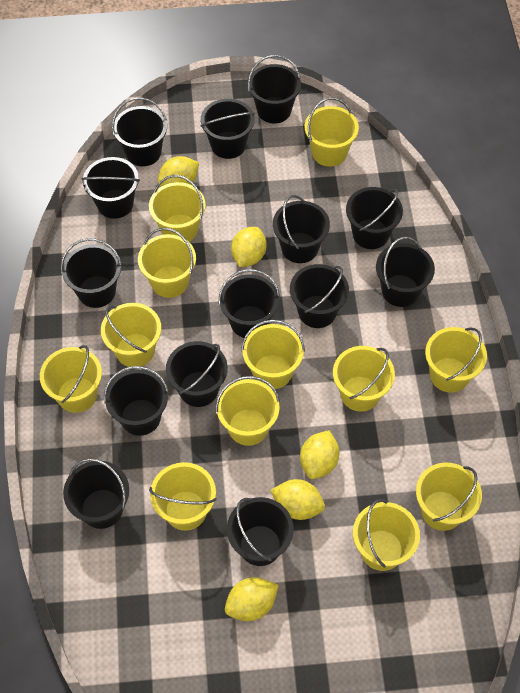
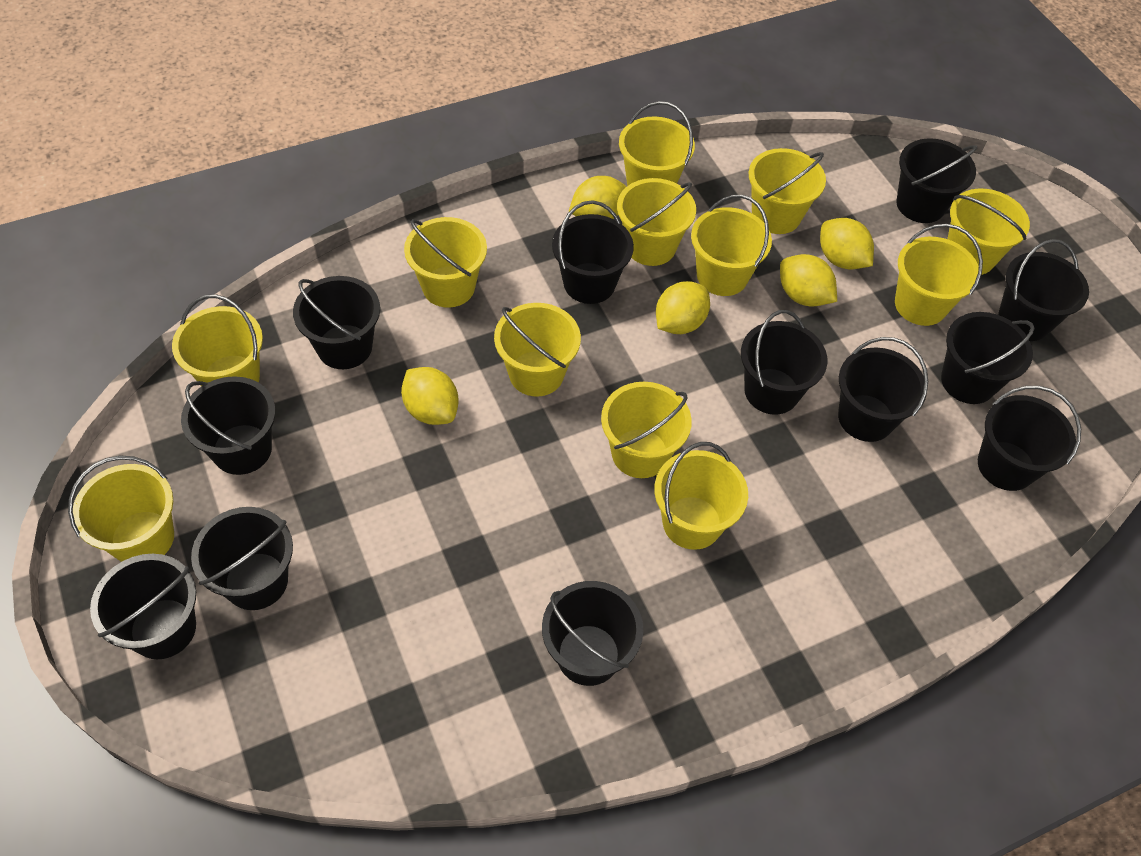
black bucket: 14 -> 12

